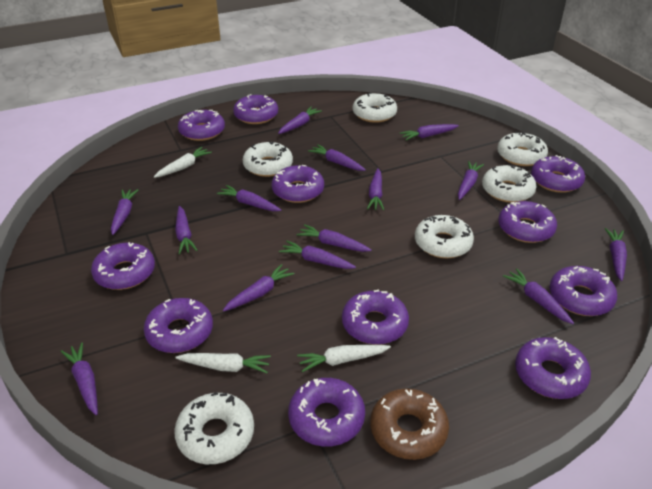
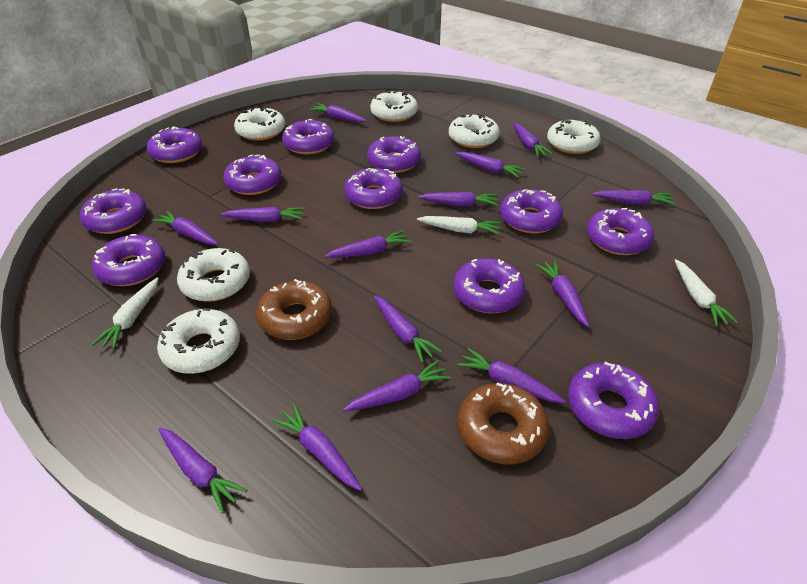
brown donut: 1 -> 2

